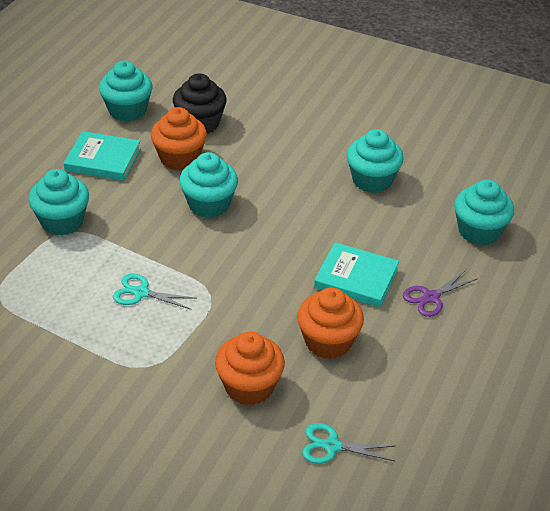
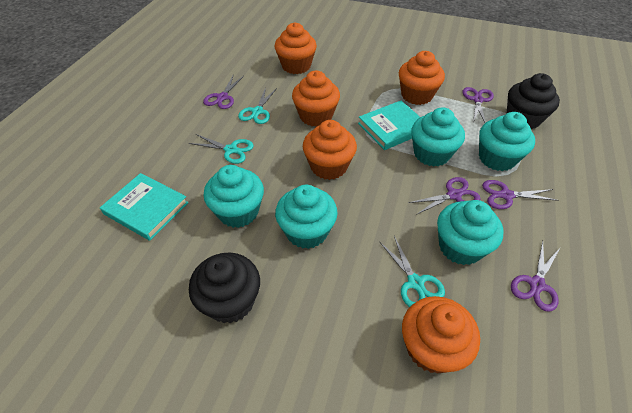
black cupcake: 1 -> 2
orange cupcake: 3 -> 5
purple scissors: 1 -> 5
turquoise scissors: 2 -> 3

